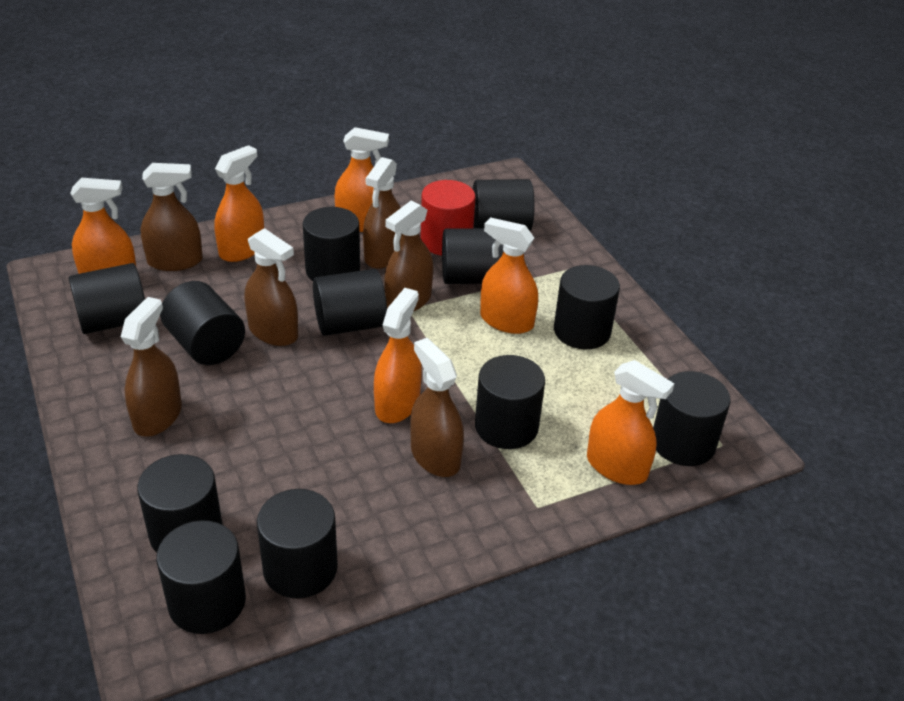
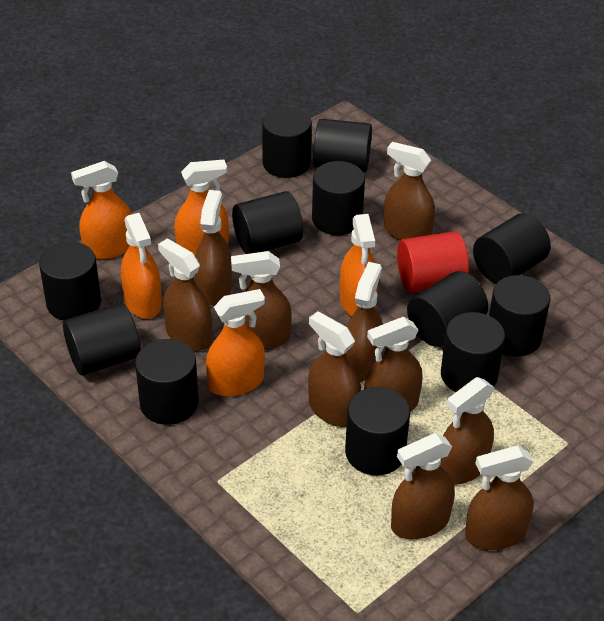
brown spray bottle: 6 -> 10
orange spray bottle: 6 -> 5

